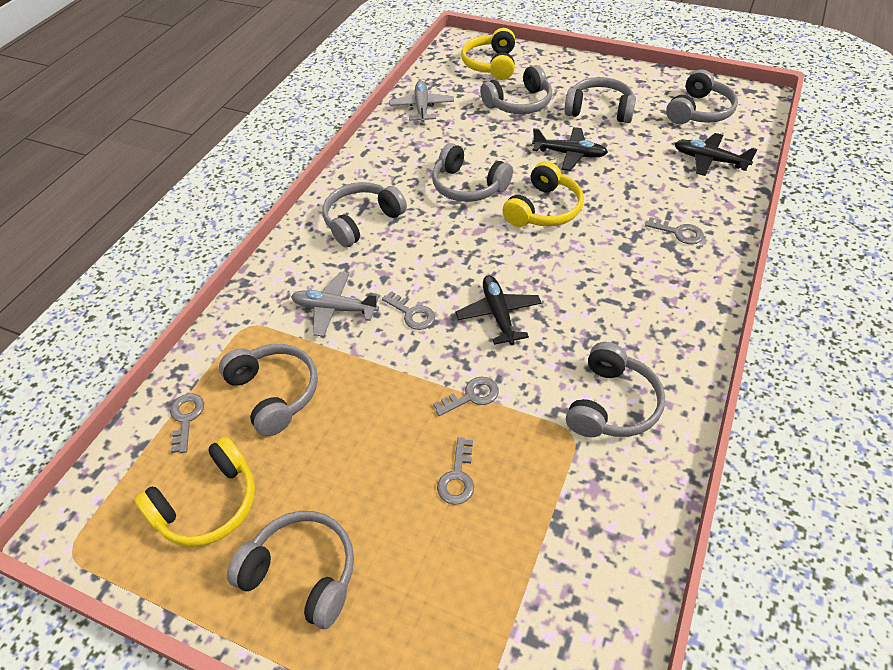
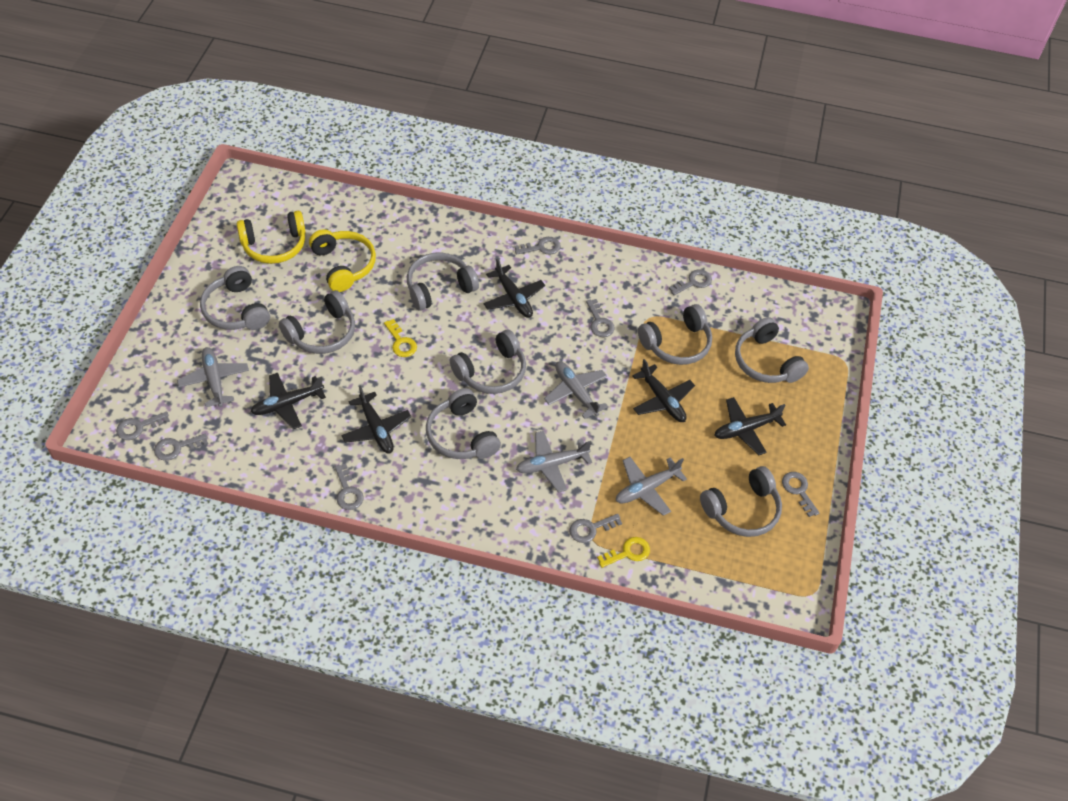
black plane: 3 -> 5
grey key: 5 -> 8
grey plane: 2 -> 4
yellow headphones: 3 -> 2
yellow key: 0 -> 2

